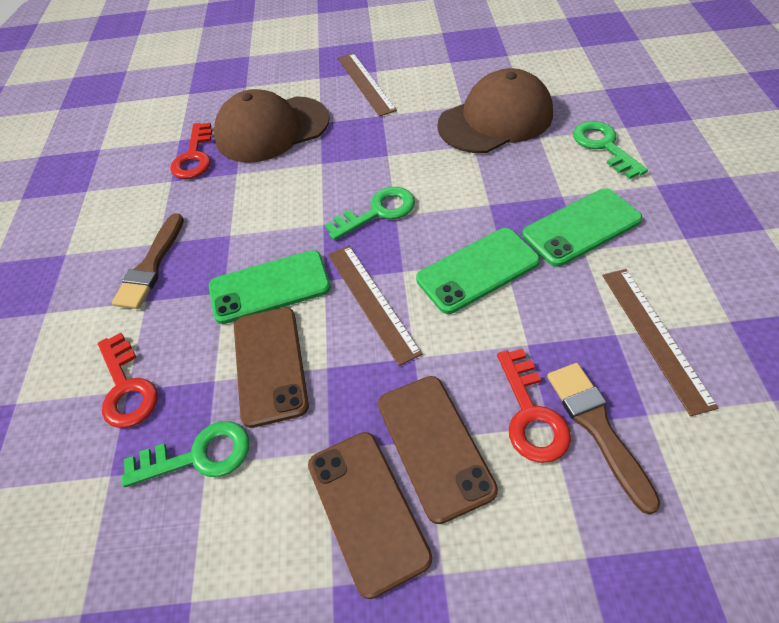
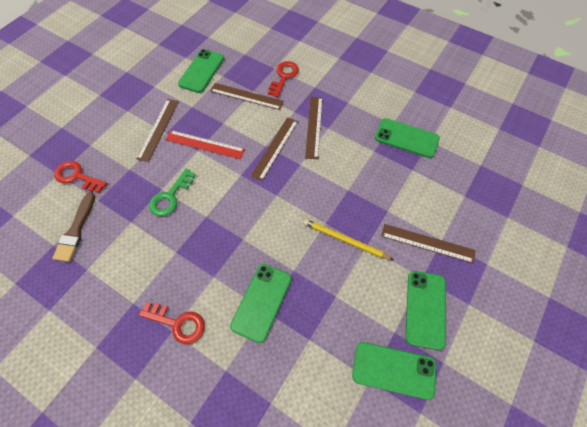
brown brush: 2 -> 1
brown cap: 2 -> 0
brown phone: 3 -> 0
brown ruler: 3 -> 5
green key: 3 -> 1
green phone: 3 -> 5
red ruler: 0 -> 1
yellow pencil: 0 -> 1

